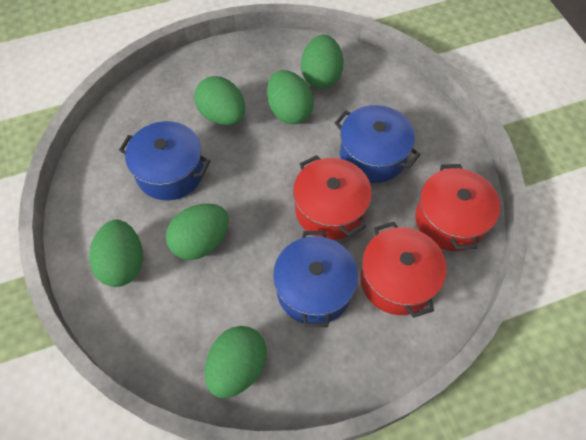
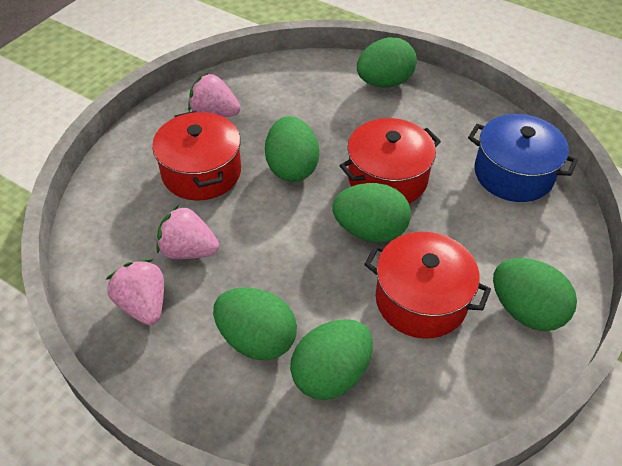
blue pot: 3 -> 1
pink strawberry: 0 -> 3

